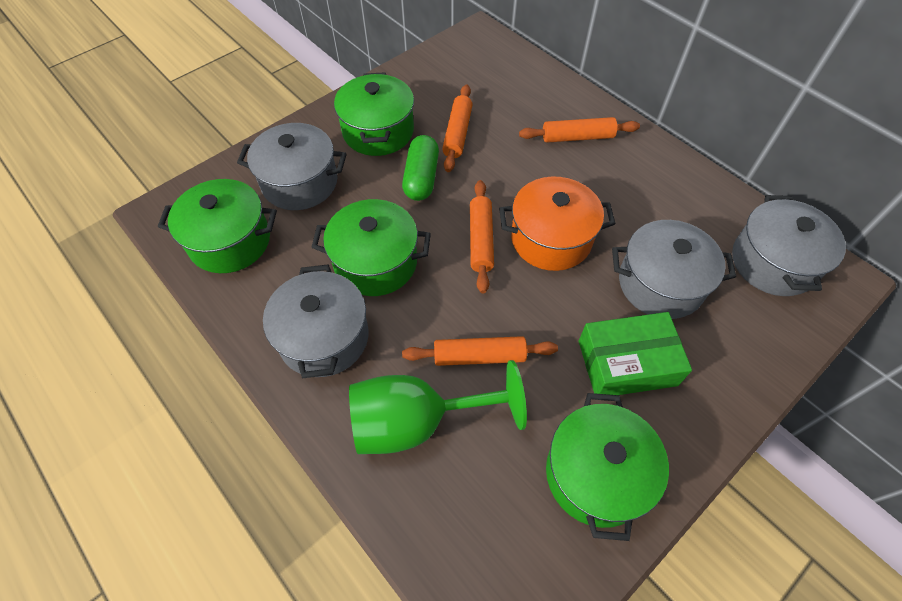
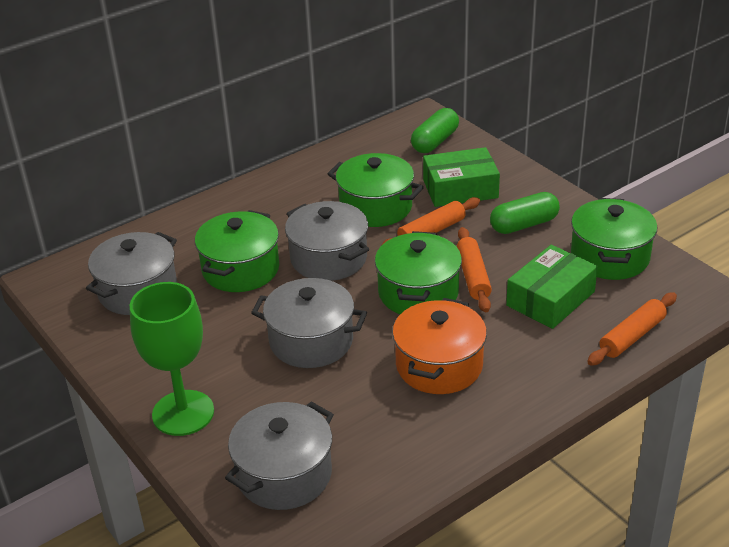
green box: 1 -> 2
green capsule: 1 -> 2
orange rolling pin: 4 -> 3

